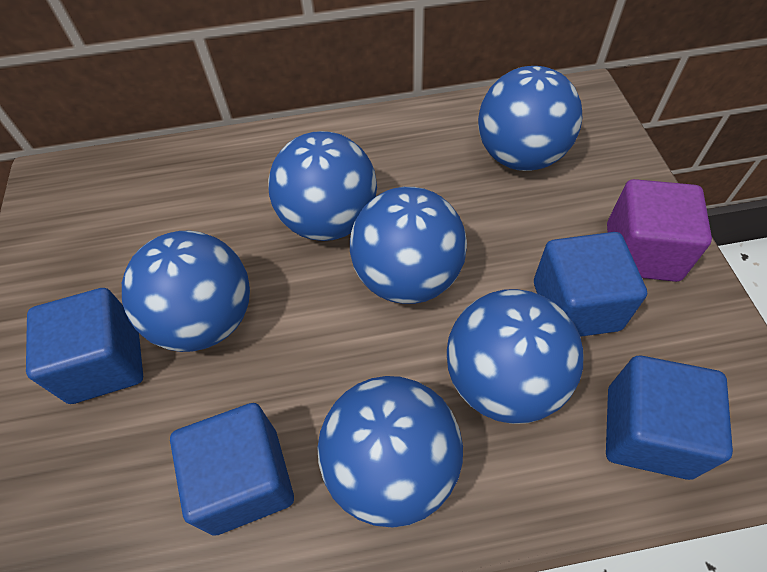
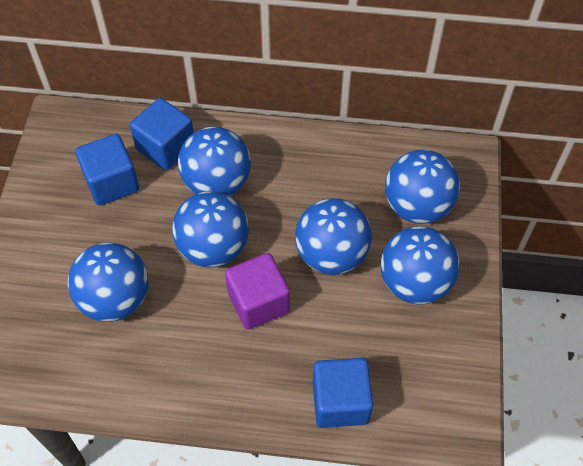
blue cube: 4 -> 3

